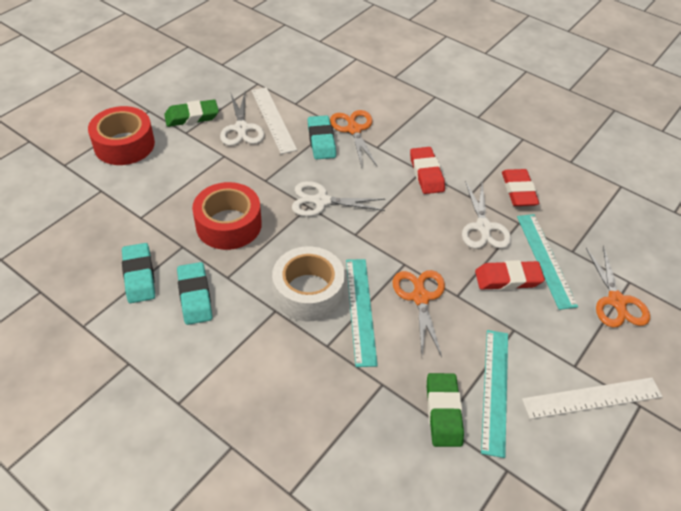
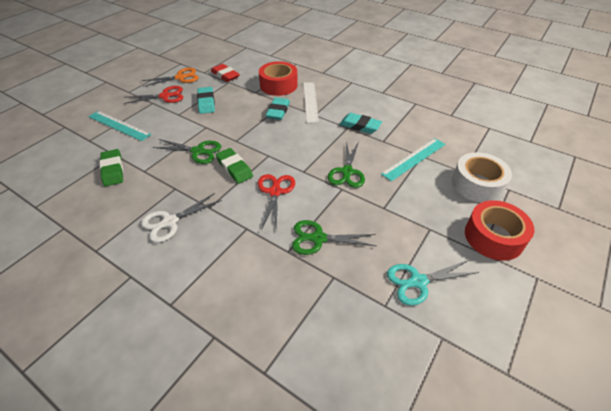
green scissors: 0 -> 3
orange scissors: 3 -> 1
red eraser: 3 -> 1
red scissors: 0 -> 2
turquoise ruler: 3 -> 2
turquoise scissors: 0 -> 1
white ruler: 2 -> 1
white scissors: 3 -> 1

